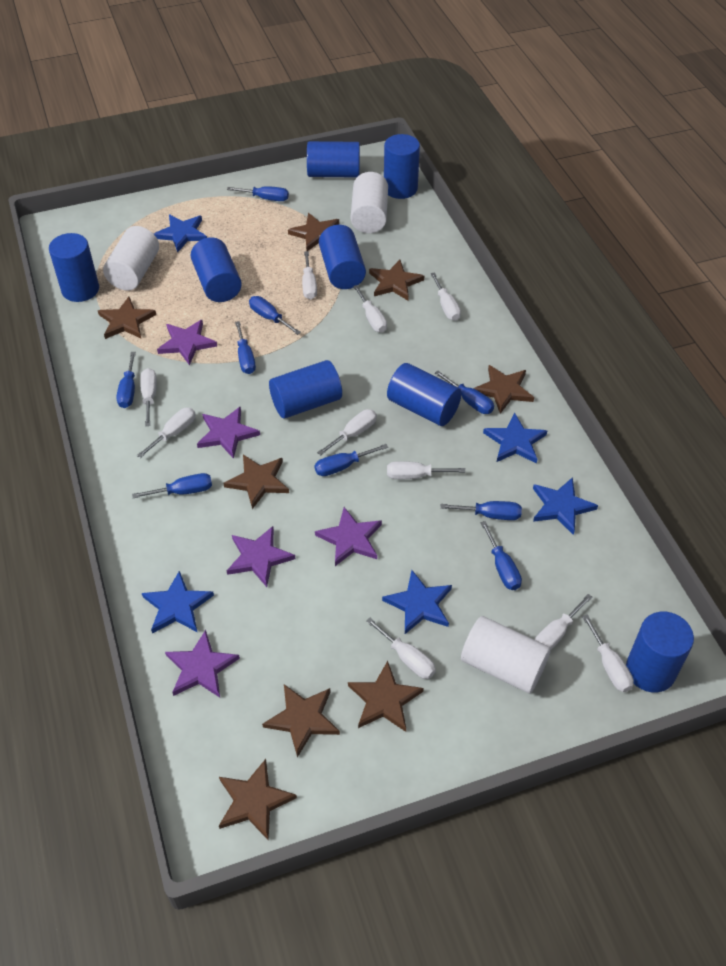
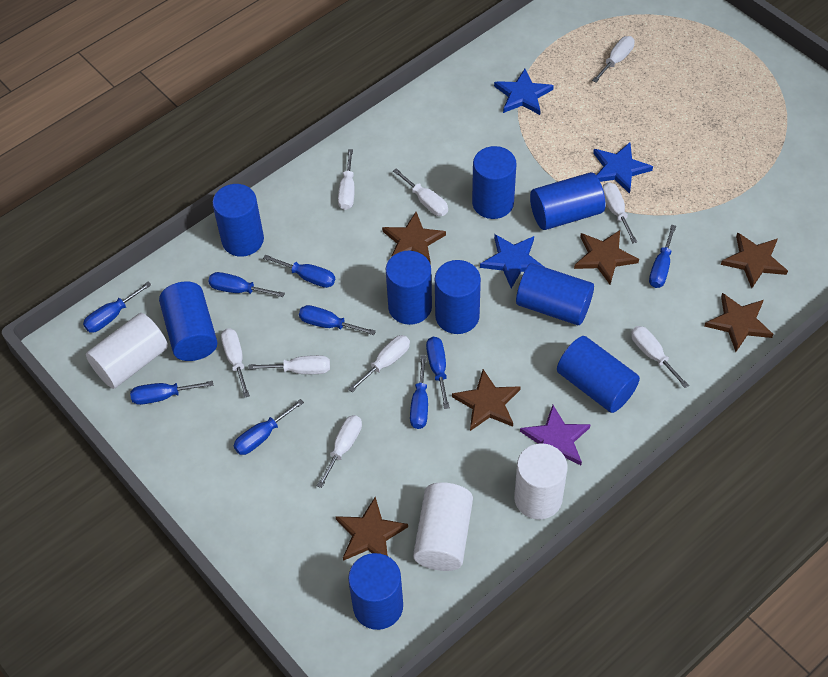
blue cylinder: 8 -> 9
blue star: 5 -> 3
brown star: 8 -> 6
purple star: 5 -> 1
white screwdriver: 10 -> 9

